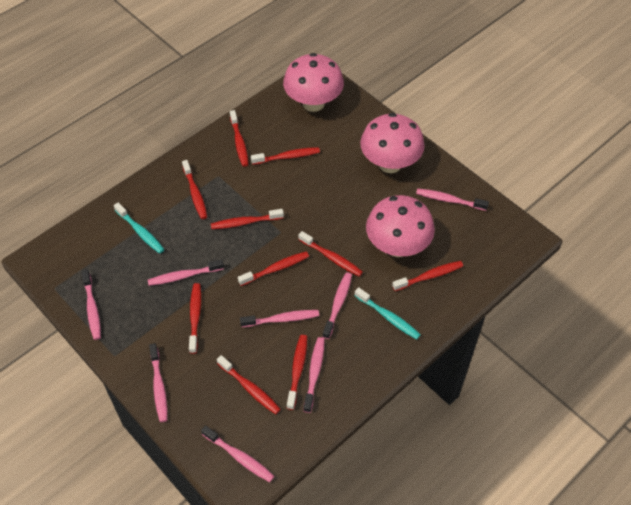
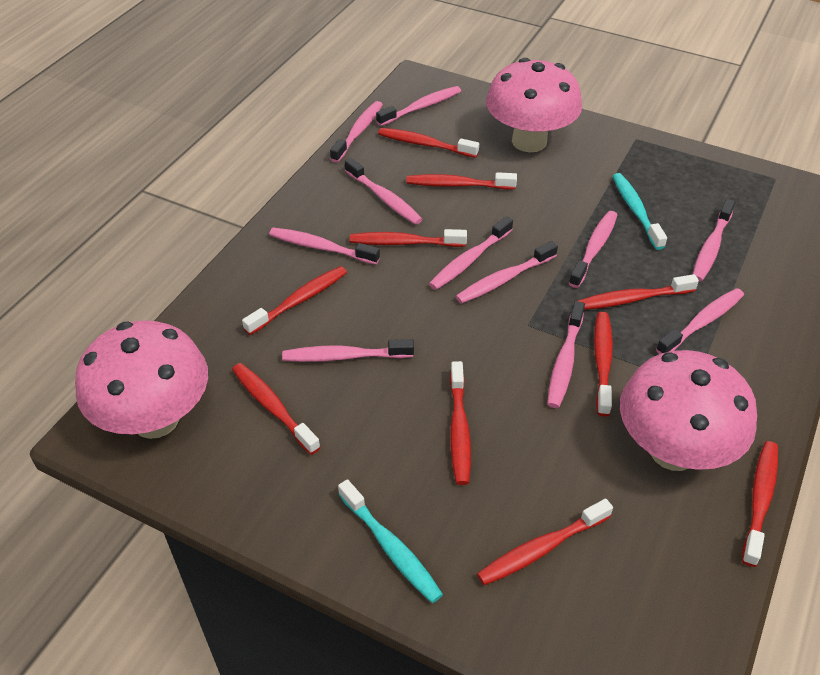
pink toothbrush: 8 -> 11

